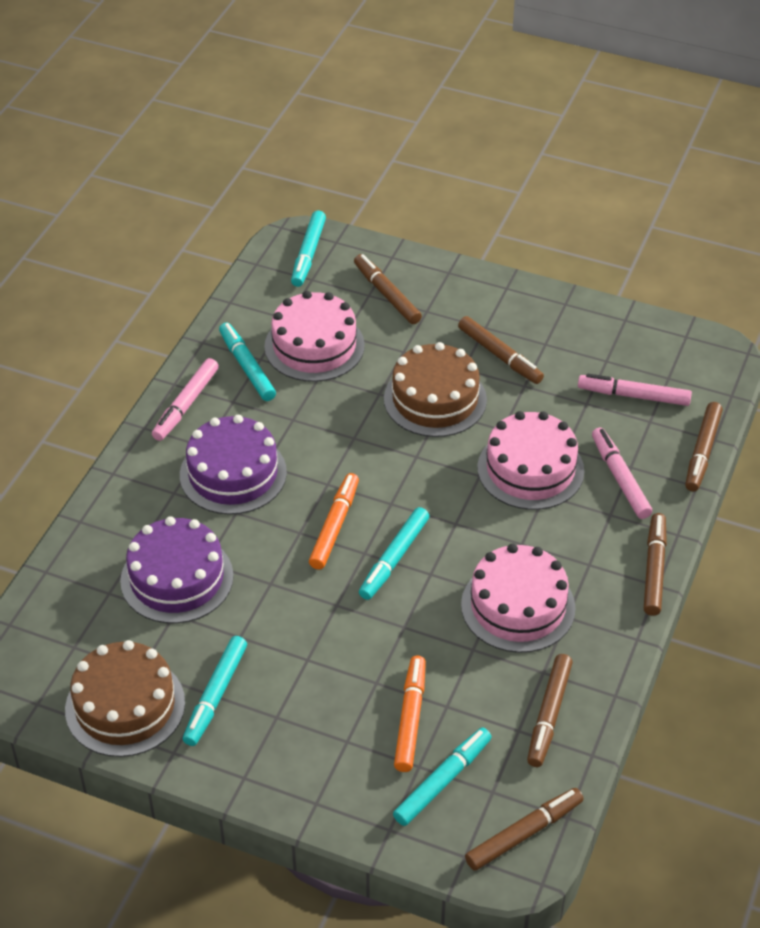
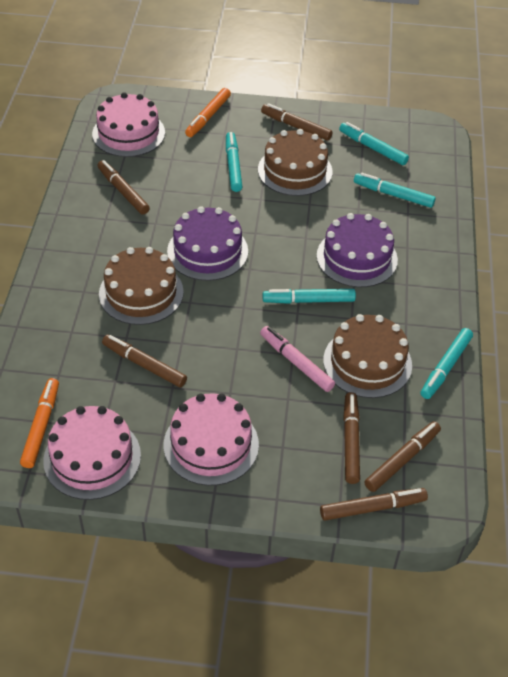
brown cake: 2 -> 3
pink marker: 3 -> 1

